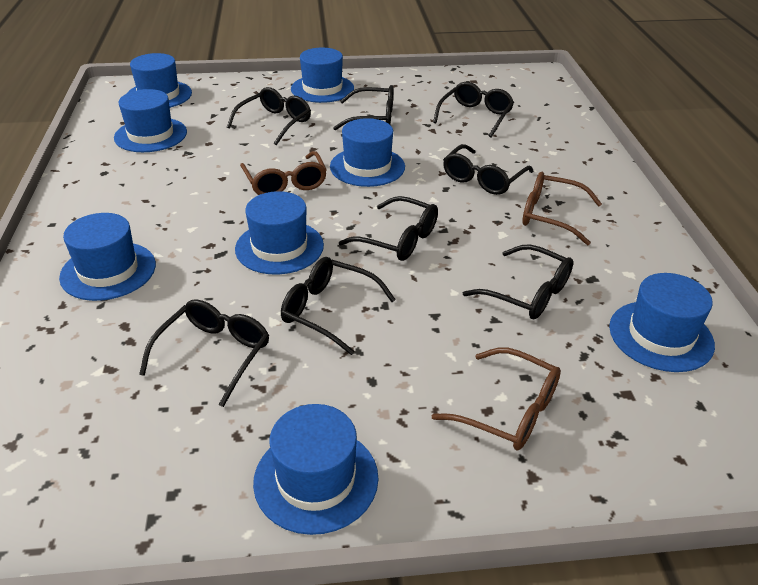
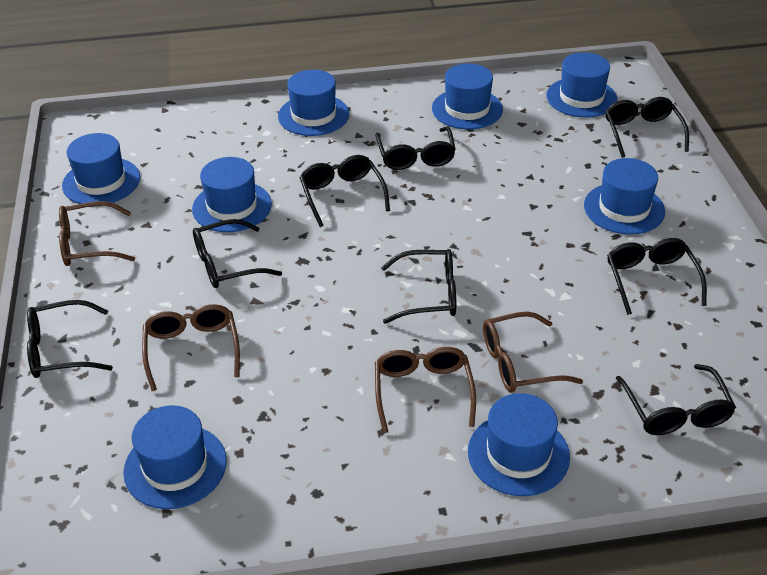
brown glasses: 3 -> 4

